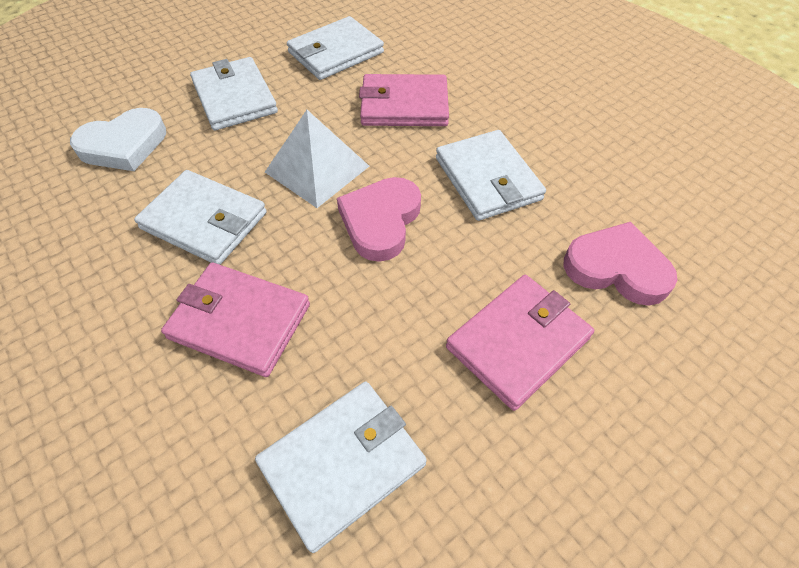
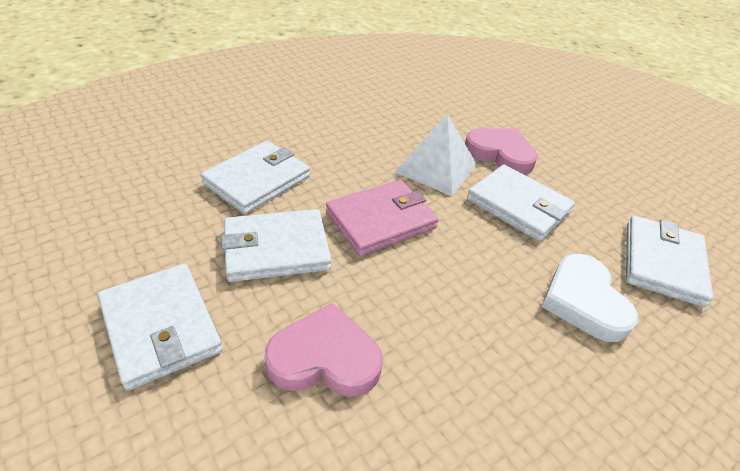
pink wallet: 3 -> 1

